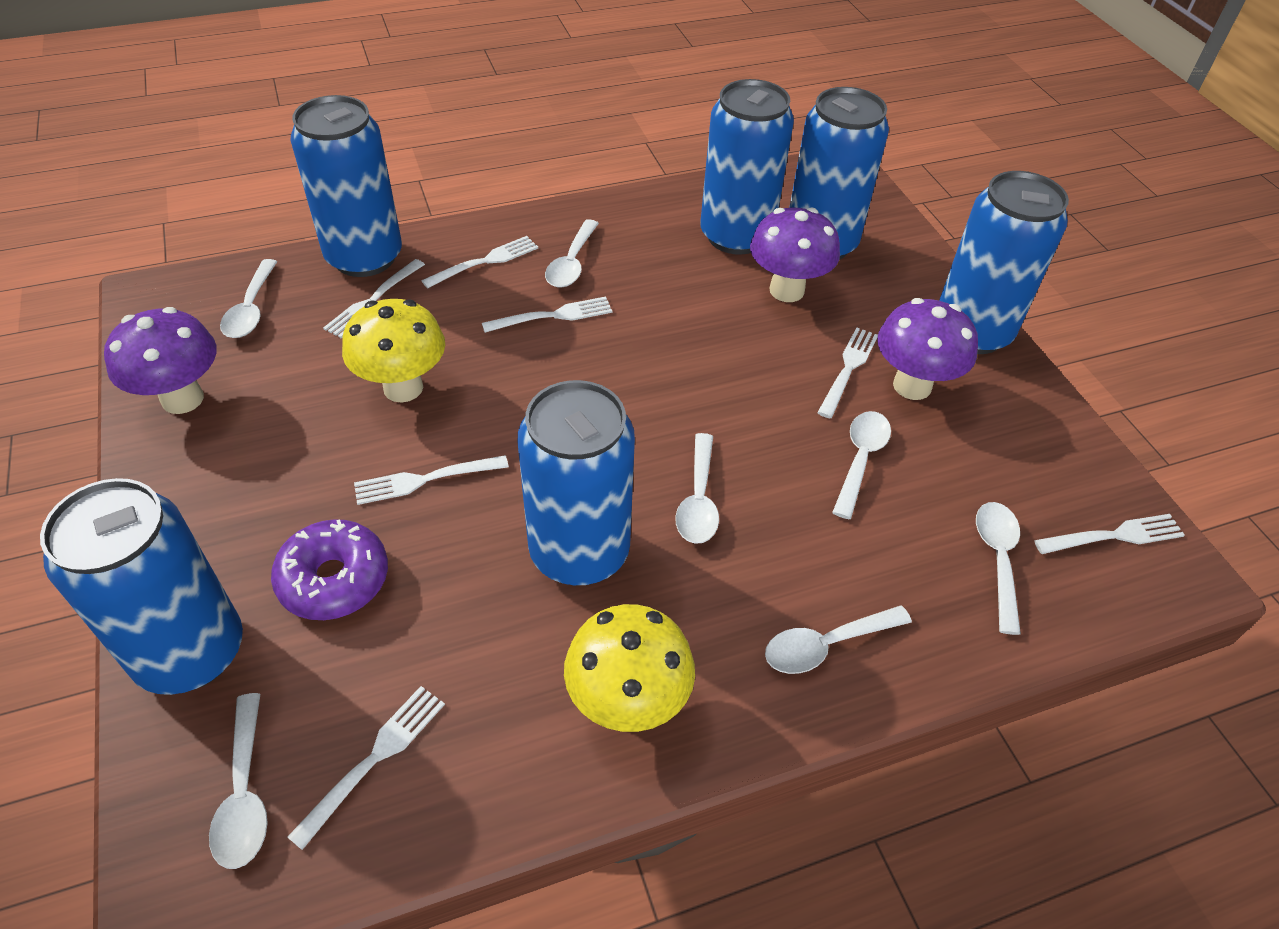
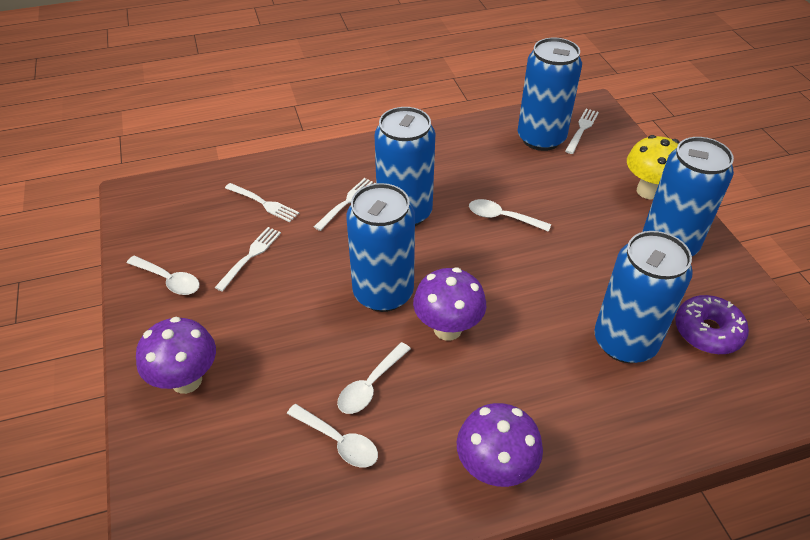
blue can: 6 -> 5
white fork: 7 -> 4
white spoon: 7 -> 4
yellow mushroom: 2 -> 1

